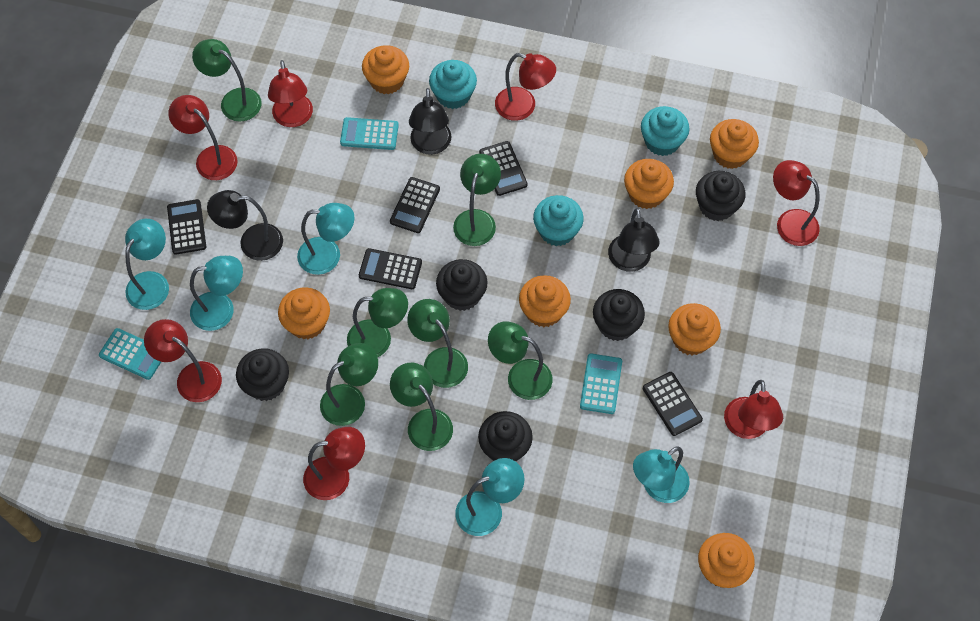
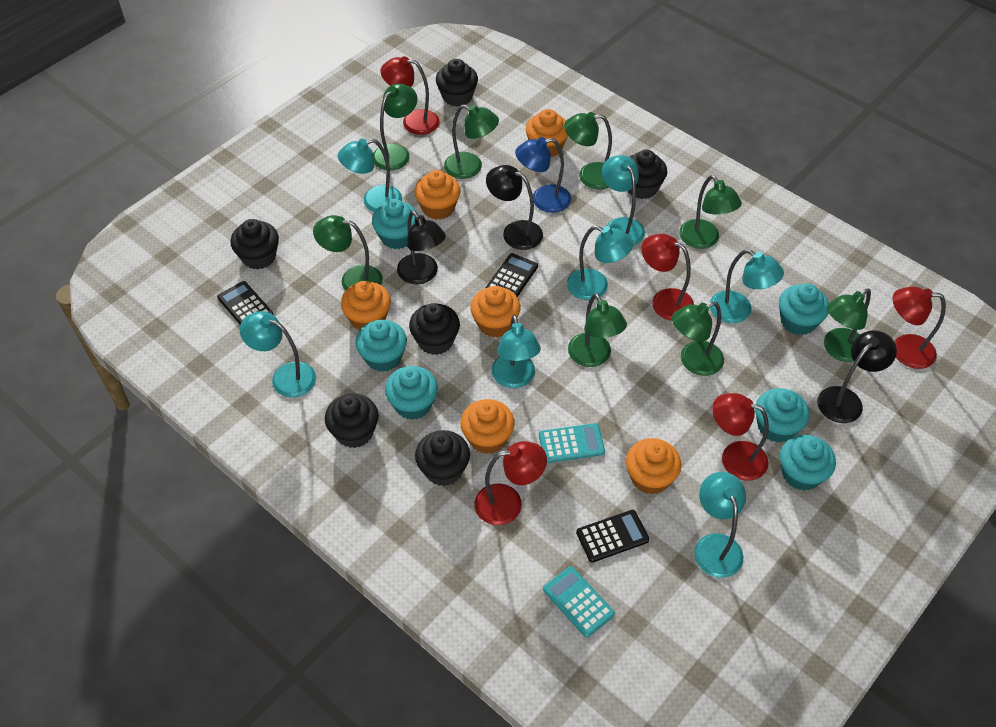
black calculator: 5 -> 3
black cupcake: 5 -> 6
blue lamp: 0 -> 1
green lamp: 7 -> 8
orange cupcake: 7 -> 6
red lamp: 7 -> 5
turquoise calculator: 3 -> 2
turquoise cupcake: 3 -> 6
turquoise lamp: 5 -> 7

